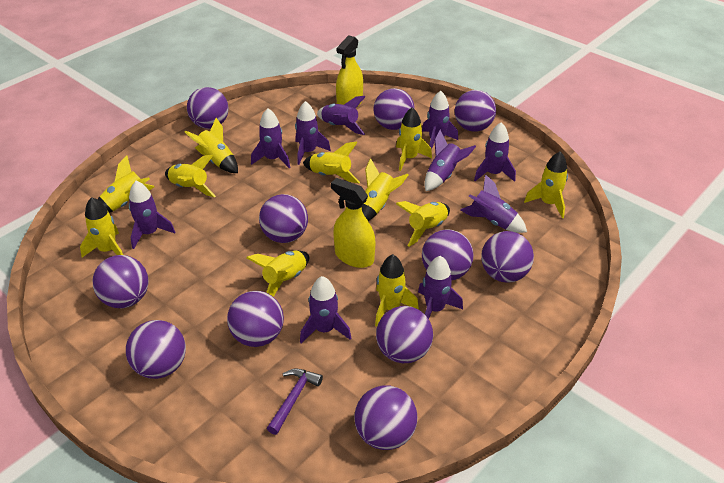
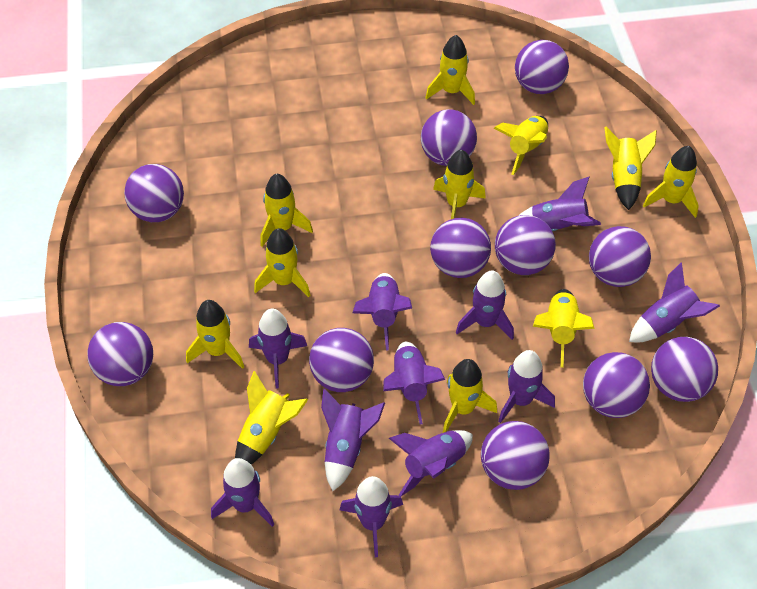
purple hammer: 1 -> 0
purple rocket: 10 -> 11
yellow spray bottle: 2 -> 0

